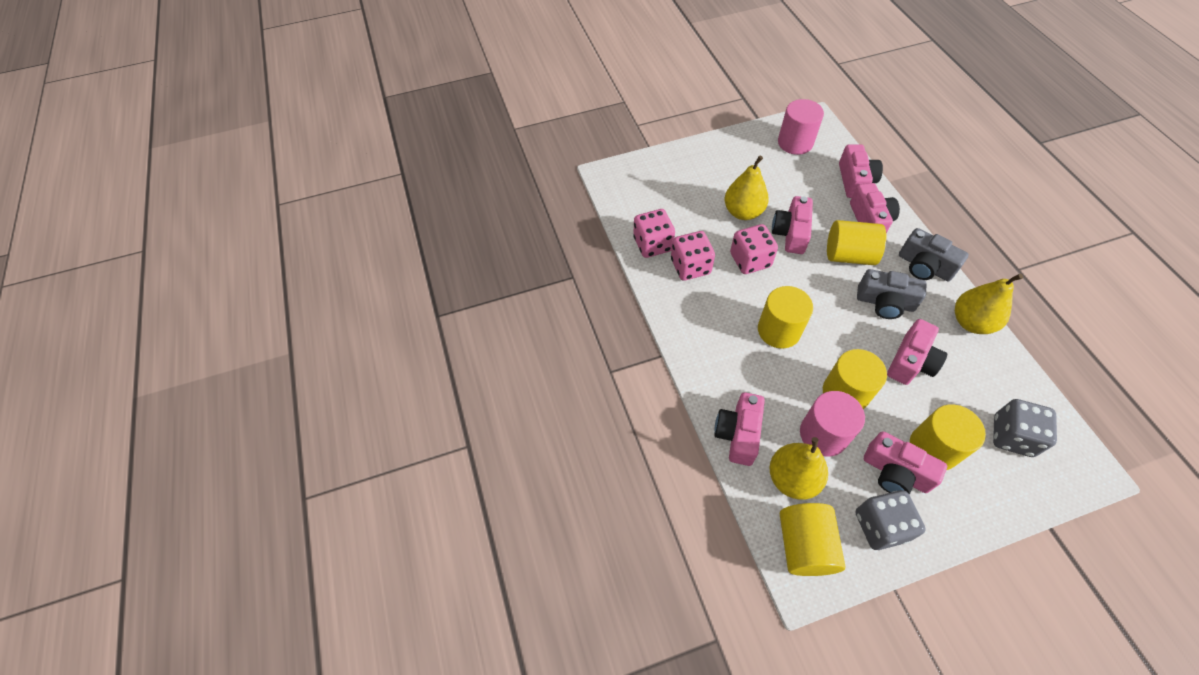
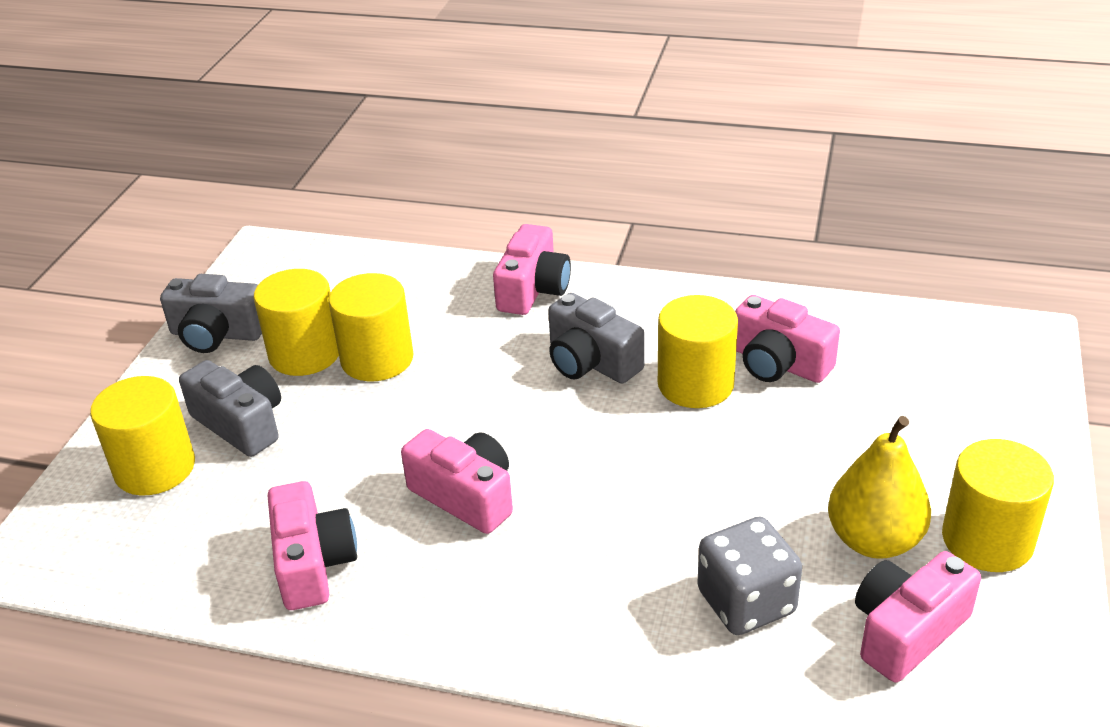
grey camera: 2 -> 3
grey dice: 2 -> 1
pink camera: 6 -> 5
pink cylinder: 2 -> 0
pink dice: 3 -> 0
yellow pear: 3 -> 1

